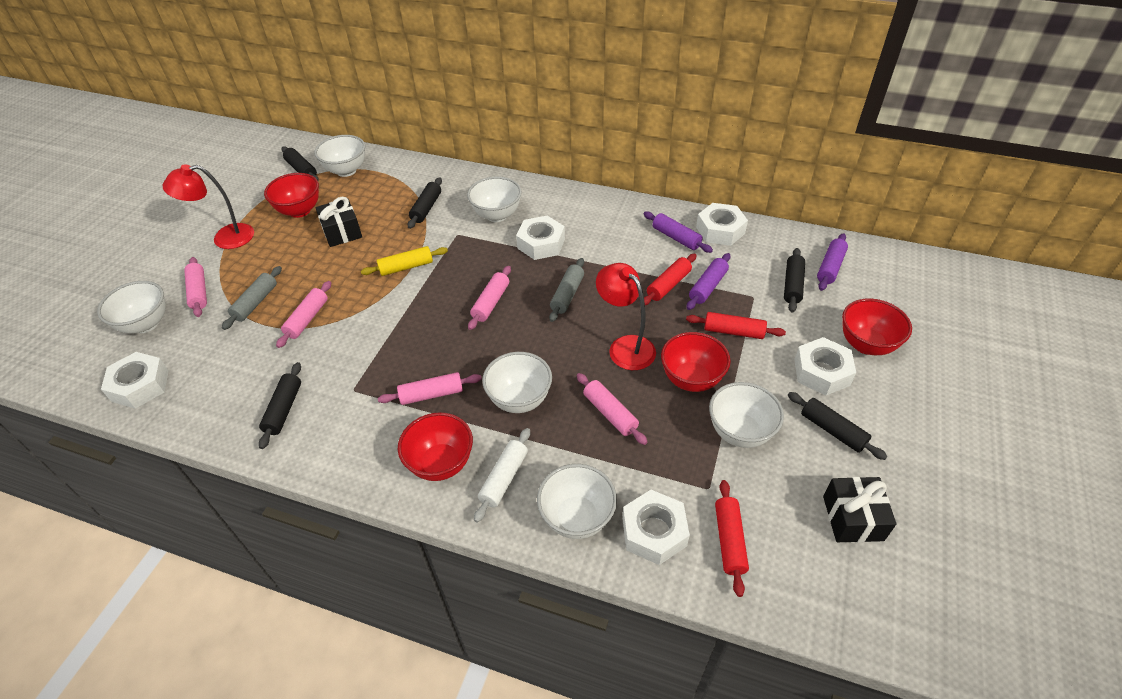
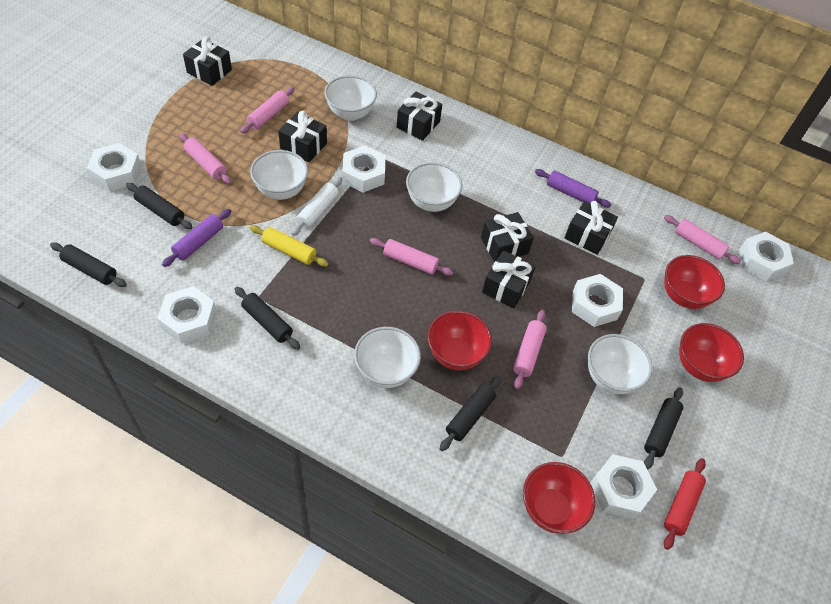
black gift: 2 -> 6
grey rolling pin: 2 -> 0
purple rolling pin: 3 -> 2
red lamp: 2 -> 0
red rolling pin: 3 -> 1
white bowl: 6 -> 5
white nut: 5 -> 6

